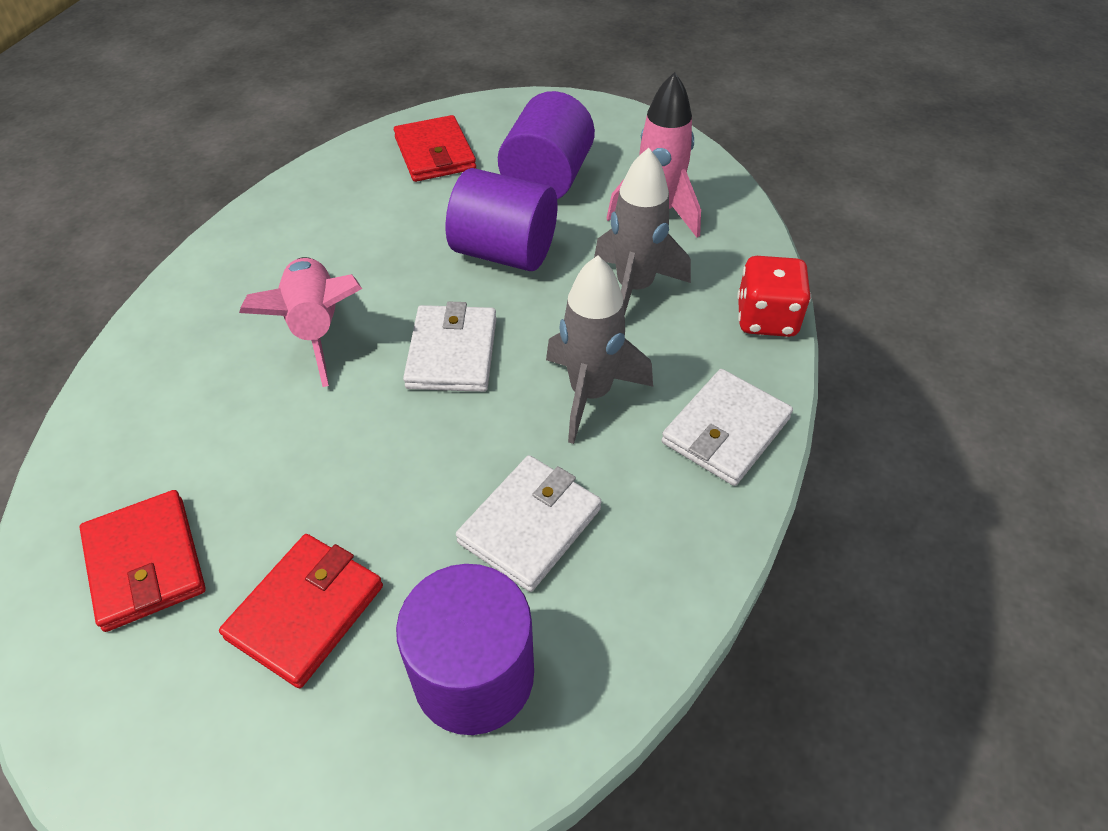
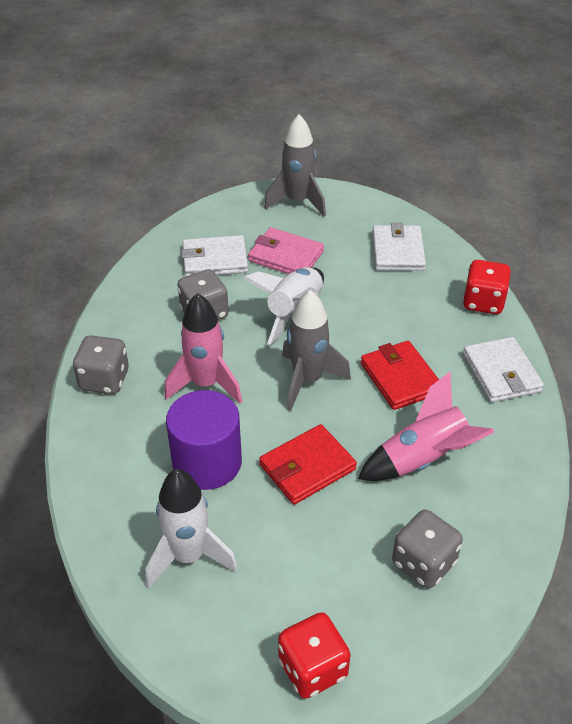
grey dice: 0 -> 3
pink wallet: 0 -> 1
purple cylinder: 3 -> 1
red dice: 1 -> 2
red wallet: 3 -> 2
white rocket: 0 -> 2

